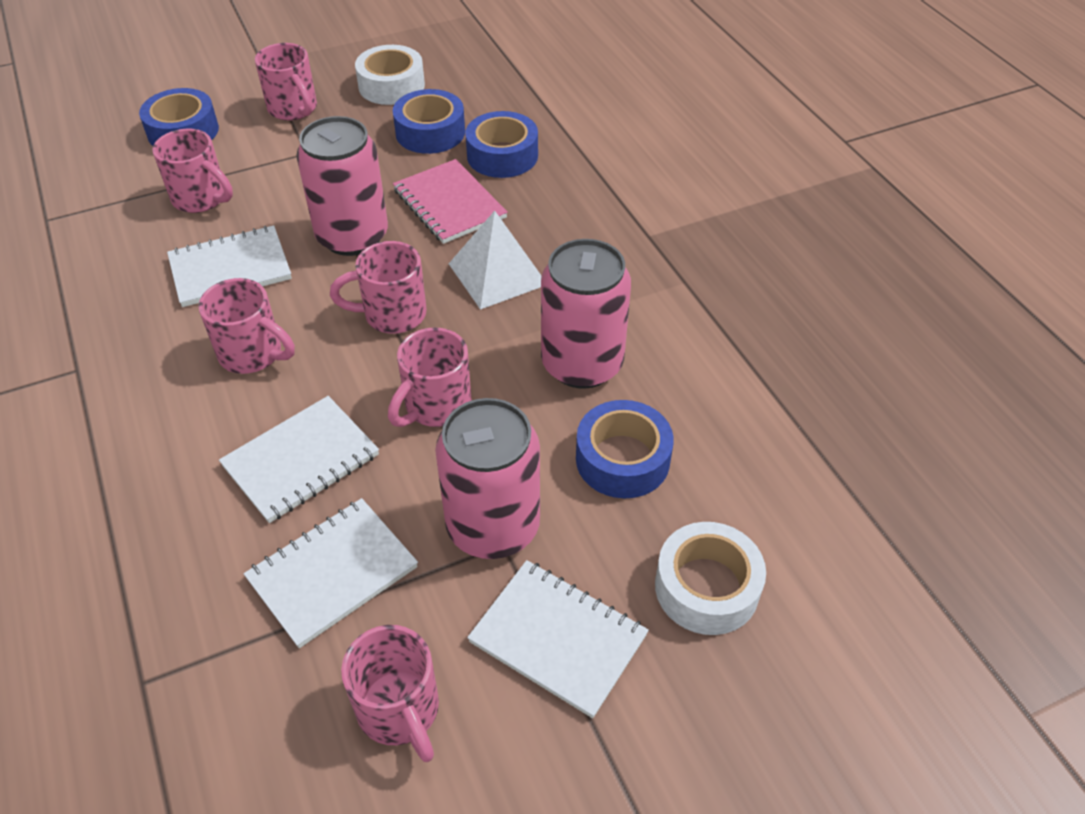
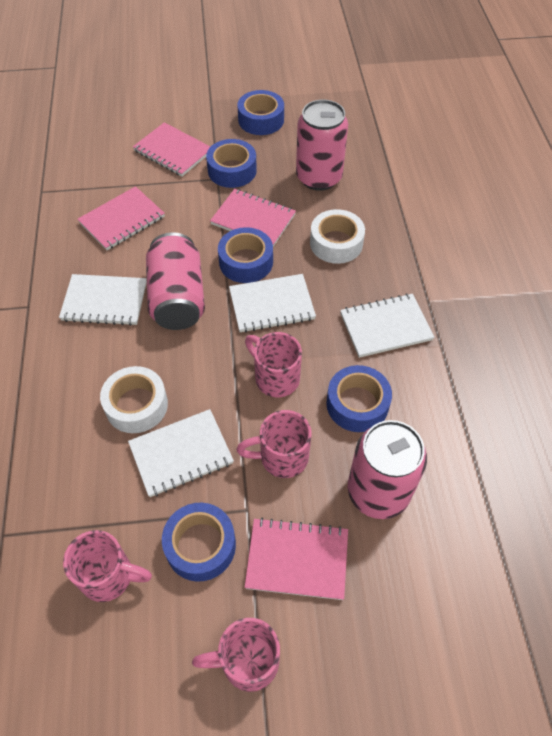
blue tape: 4 -> 5
pink mug: 6 -> 4
pink notebook: 1 -> 4
white pyramid: 1 -> 0

